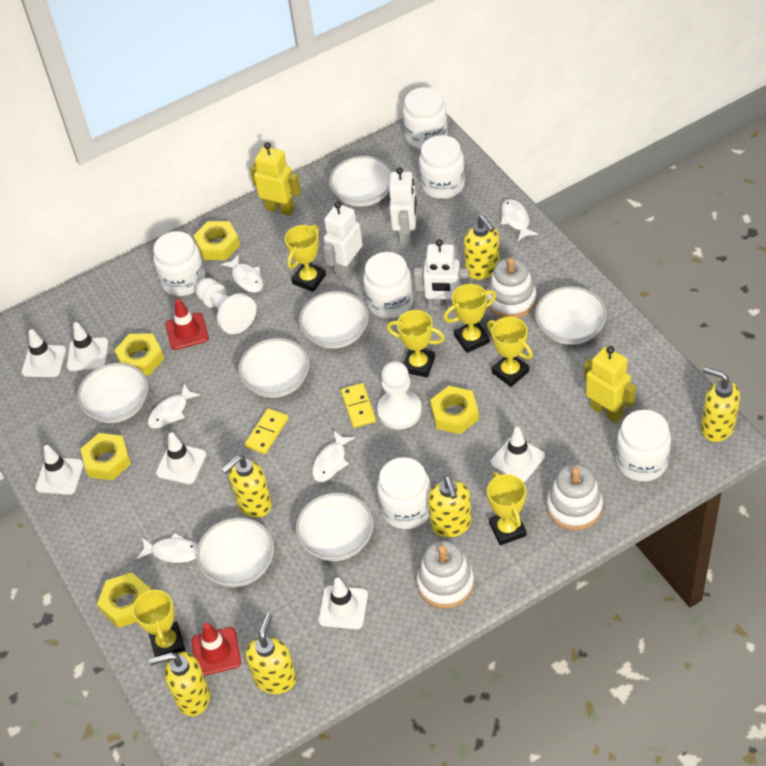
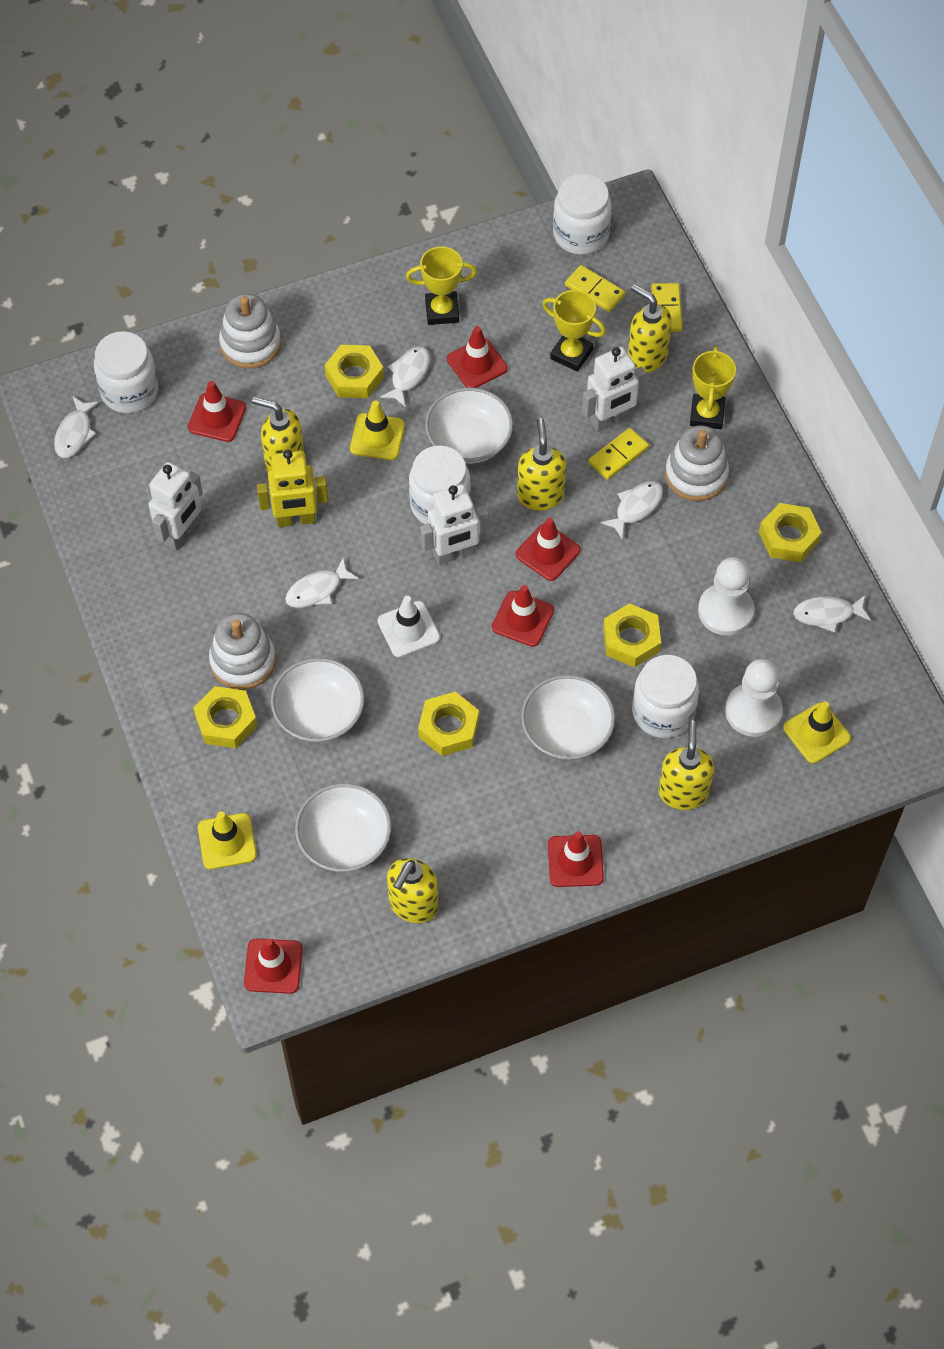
red traffic cone: 2 -> 6
white bowl: 7 -> 4
white jar: 6 -> 4
white traffic cone: 6 -> 1
yellow domino: 2 -> 3
yellow robot: 2 -> 1
yellow soap dispenser: 6 -> 5
yellow traffic cone: 0 -> 3
yellow trophy: 6 -> 3

